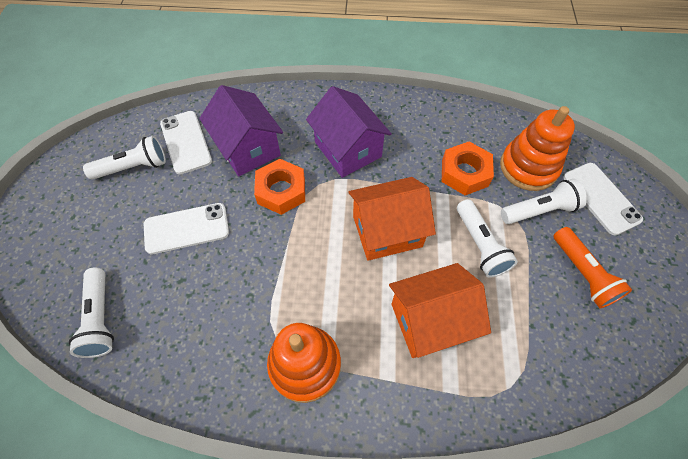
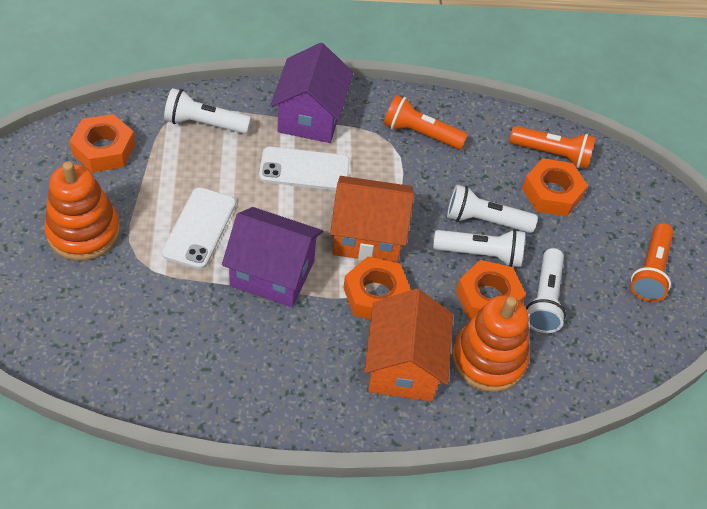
orange flashlight: 1 -> 3
orange nut: 2 -> 4
white phone: 3 -> 2

